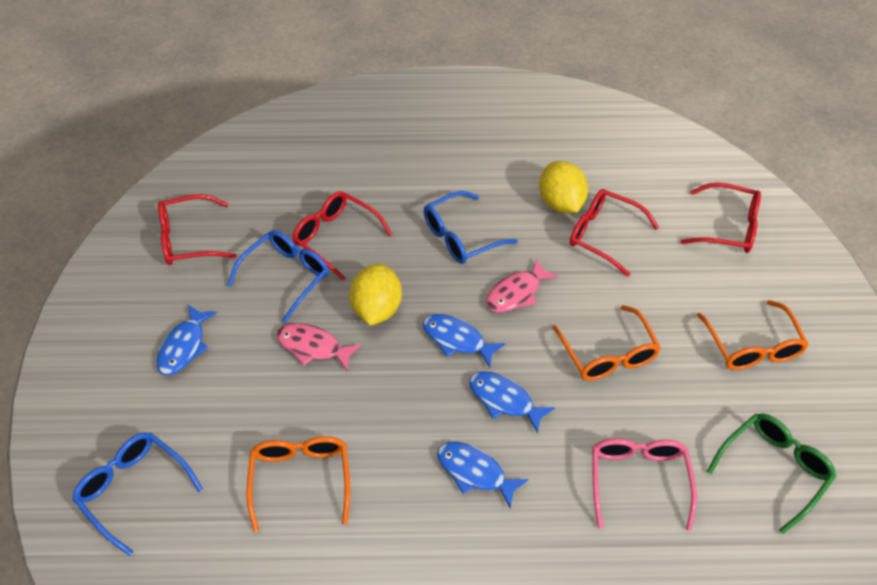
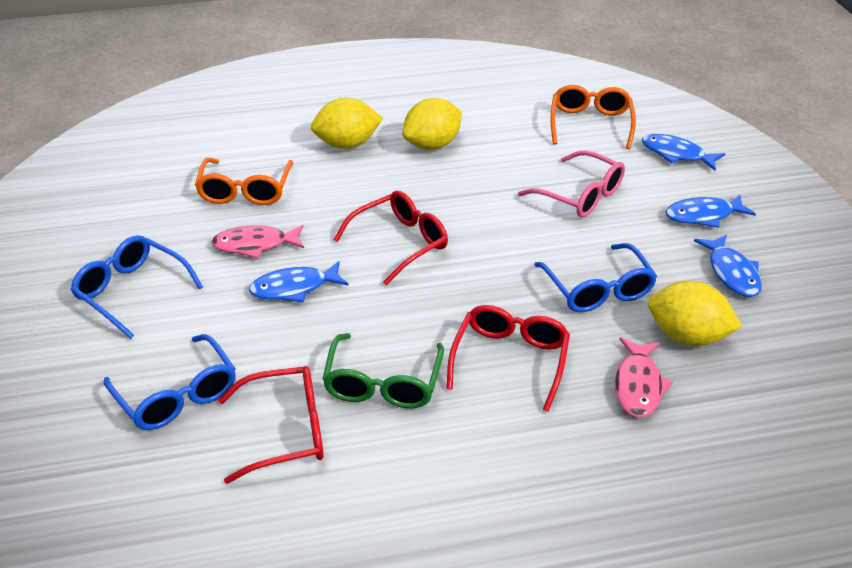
orange glasses: 3 -> 2
red glasses: 4 -> 3
yellow lemon: 2 -> 3

